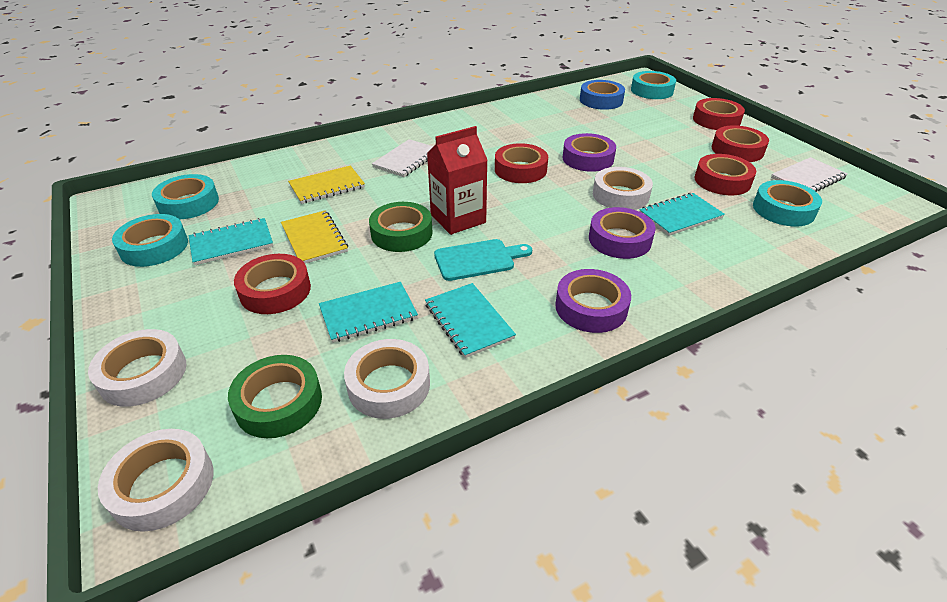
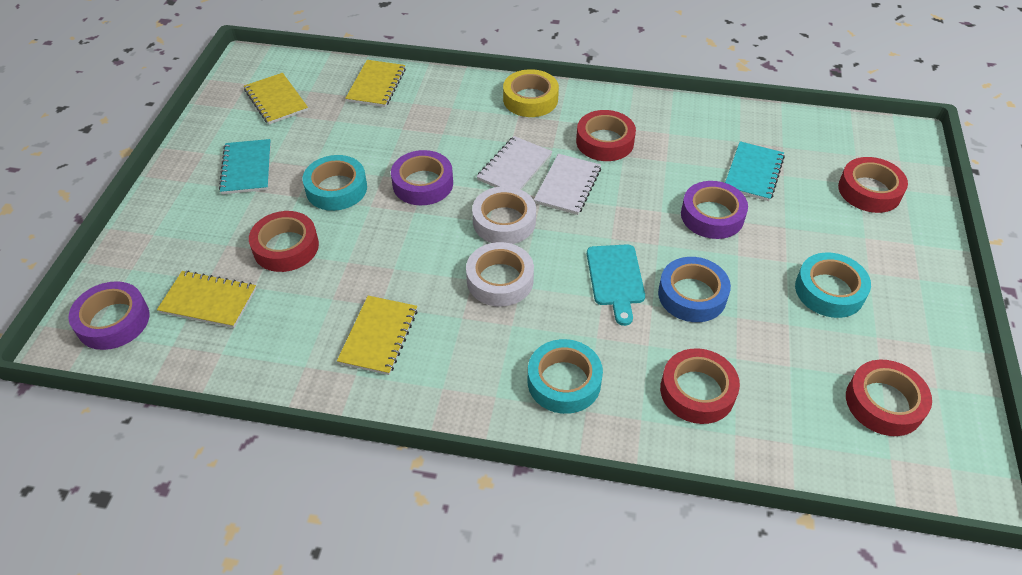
green tape: 2 -> 0
red carton: 1 -> 0
turquoise notebook: 4 -> 2
turquoise tape: 4 -> 3
white tape: 4 -> 2
yellow notebook: 2 -> 4
yellow tape: 0 -> 1

